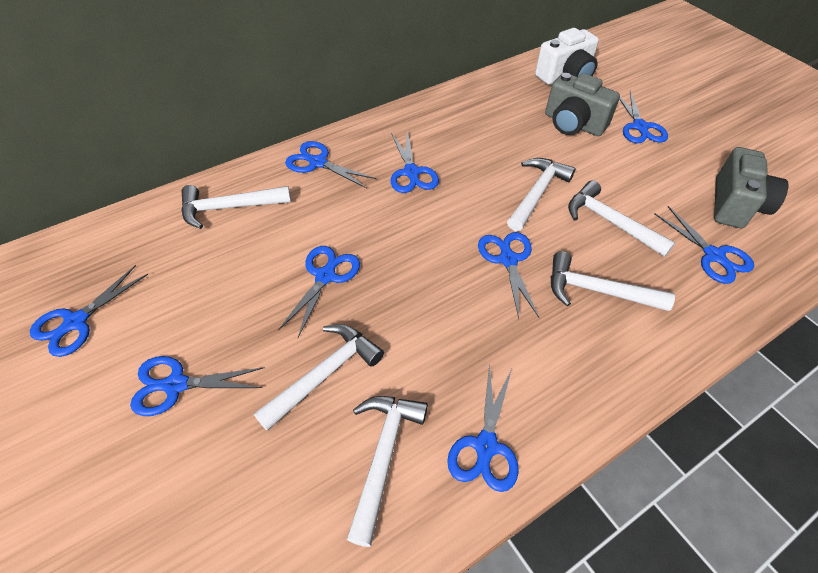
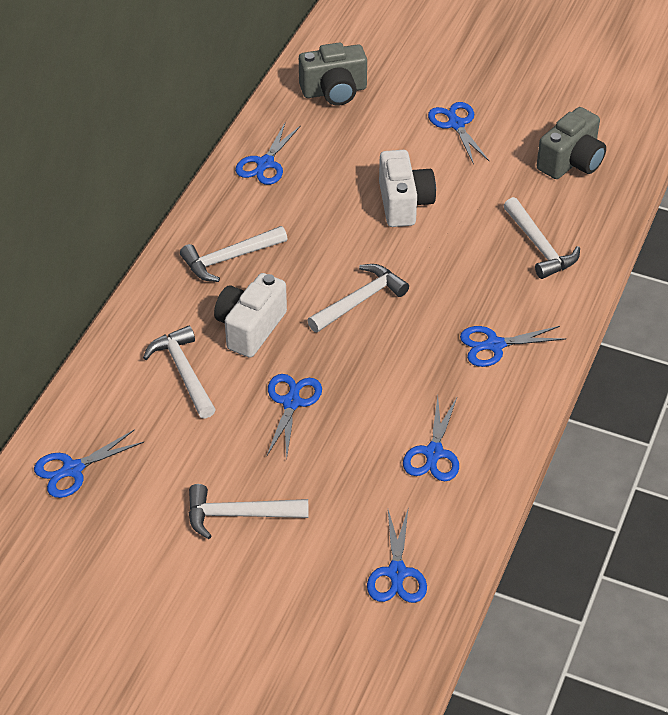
blue scissors: 9 -> 7
white camera: 1 -> 2
white hammer: 6 -> 5

